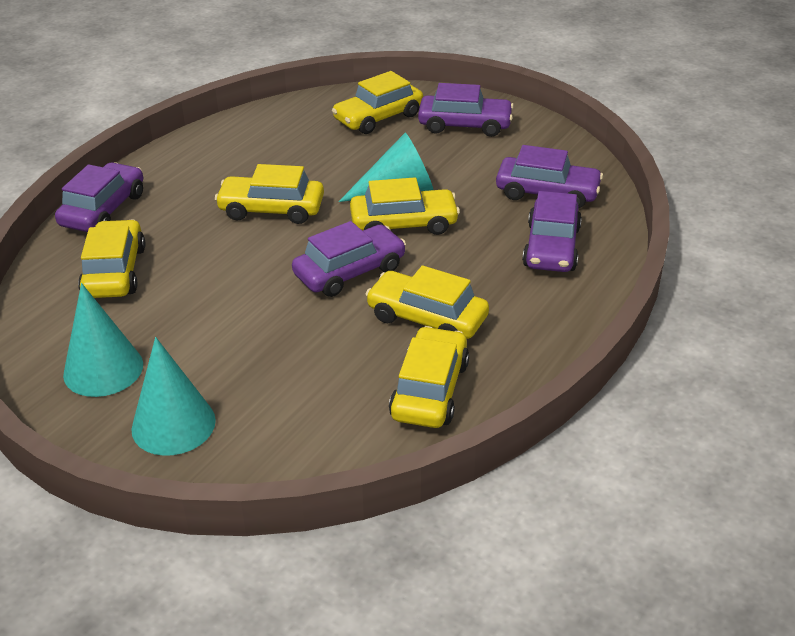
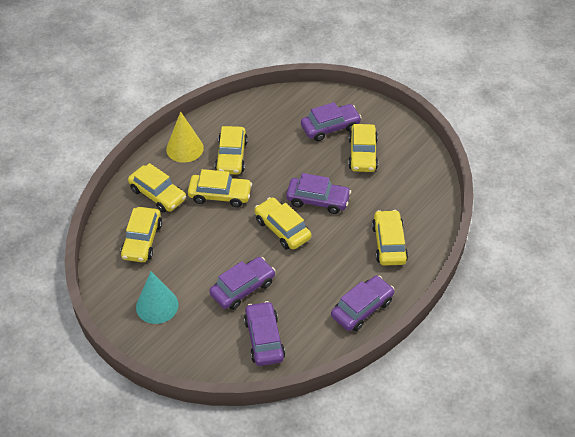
turquoise cone: 3 -> 1
yellow car: 6 -> 7
yellow cone: 0 -> 1

